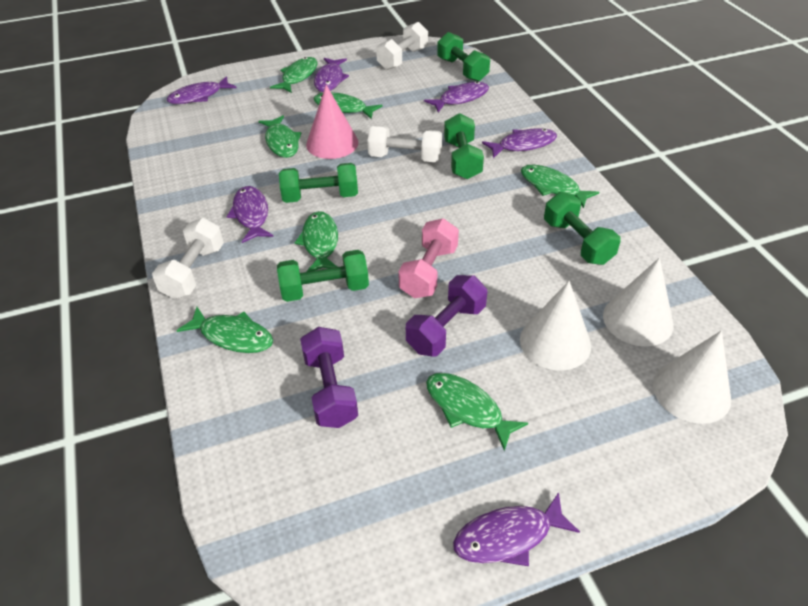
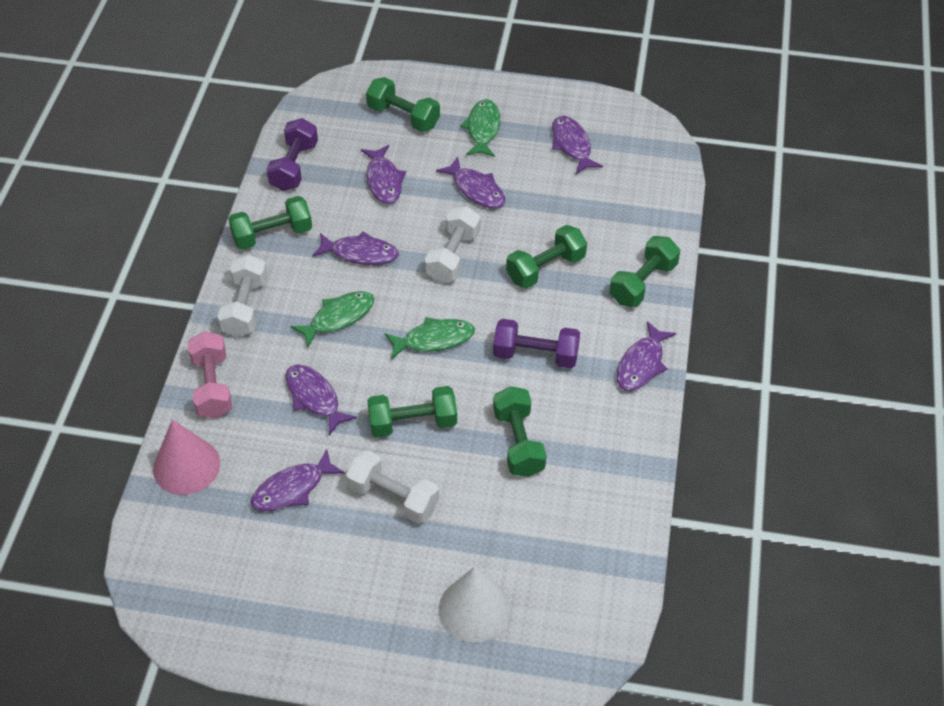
green dumbbell: 5 -> 6
green fish: 7 -> 3
purple fish: 6 -> 7
white cone: 3 -> 1

